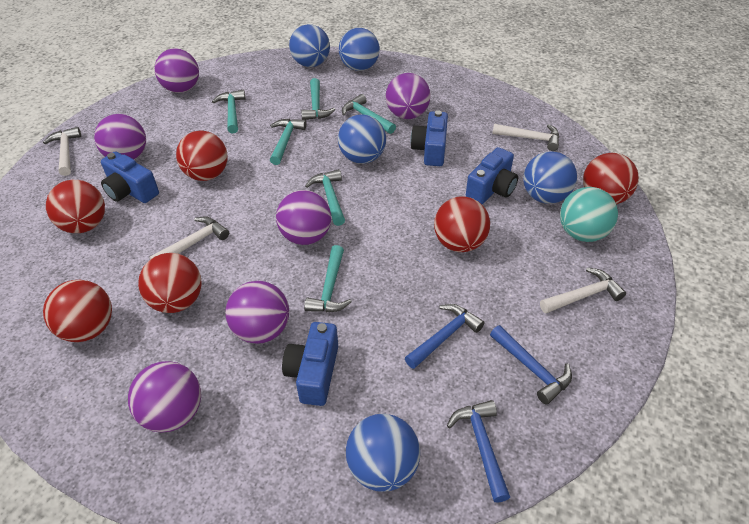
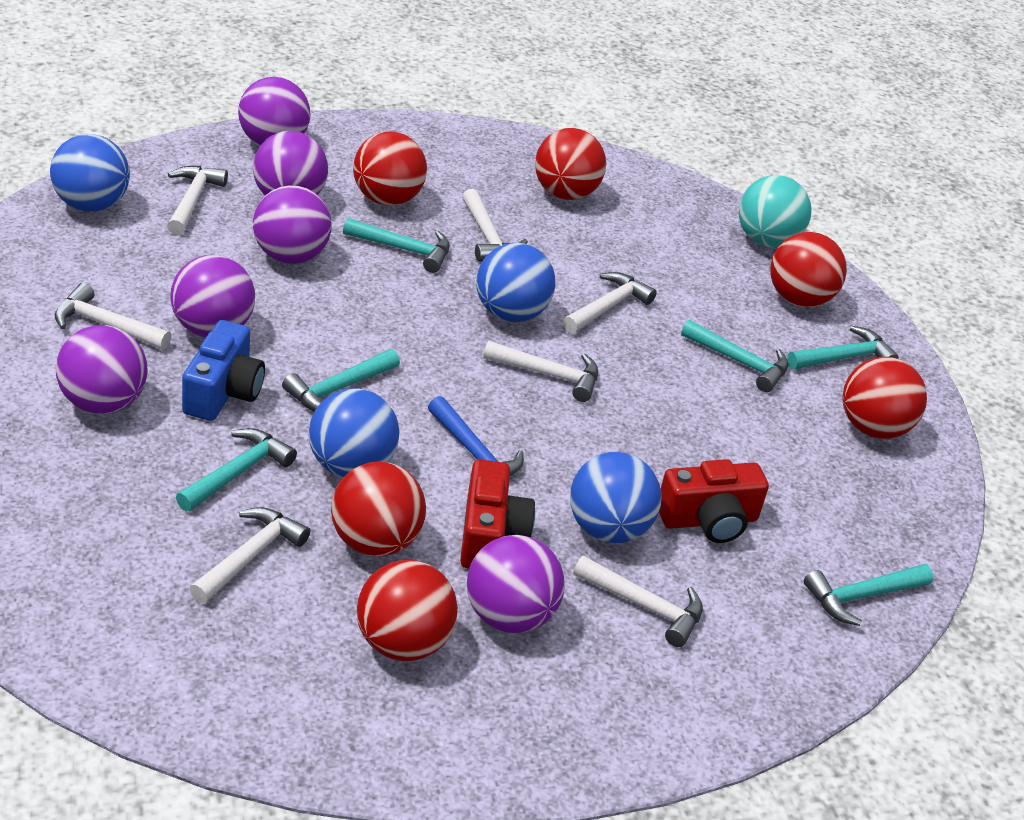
blue ball: 5 -> 4
blue camera: 4 -> 1
blue hammer: 3 -> 1
red camera: 0 -> 2
white hammer: 4 -> 7

